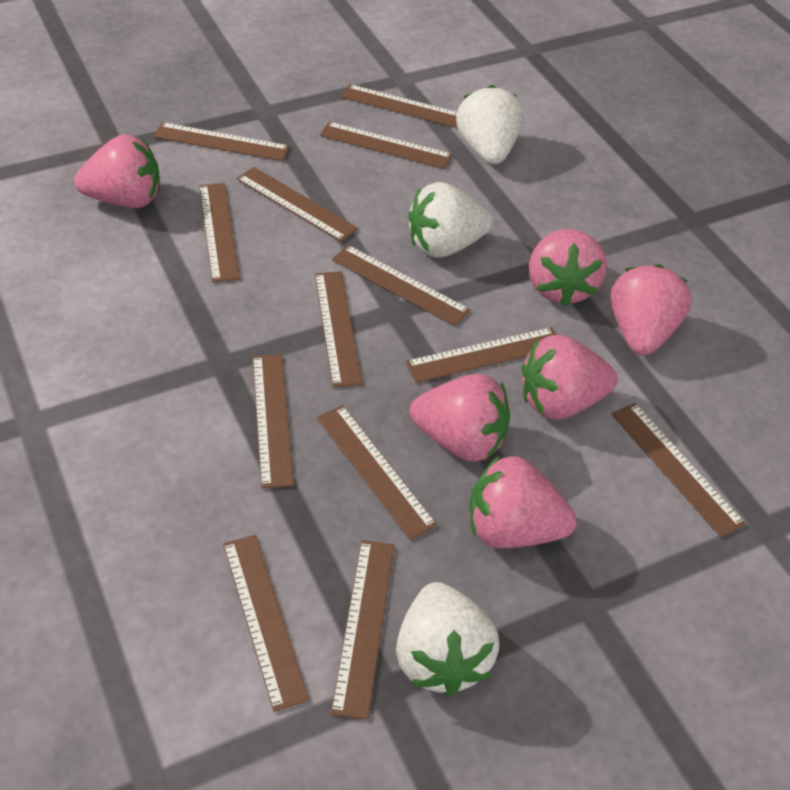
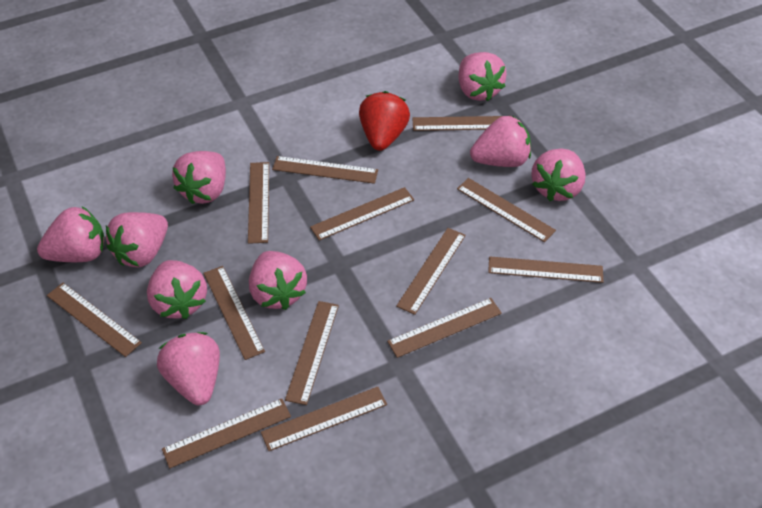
pink strawberry: 6 -> 9
red strawberry: 0 -> 1
white strawberry: 3 -> 0

